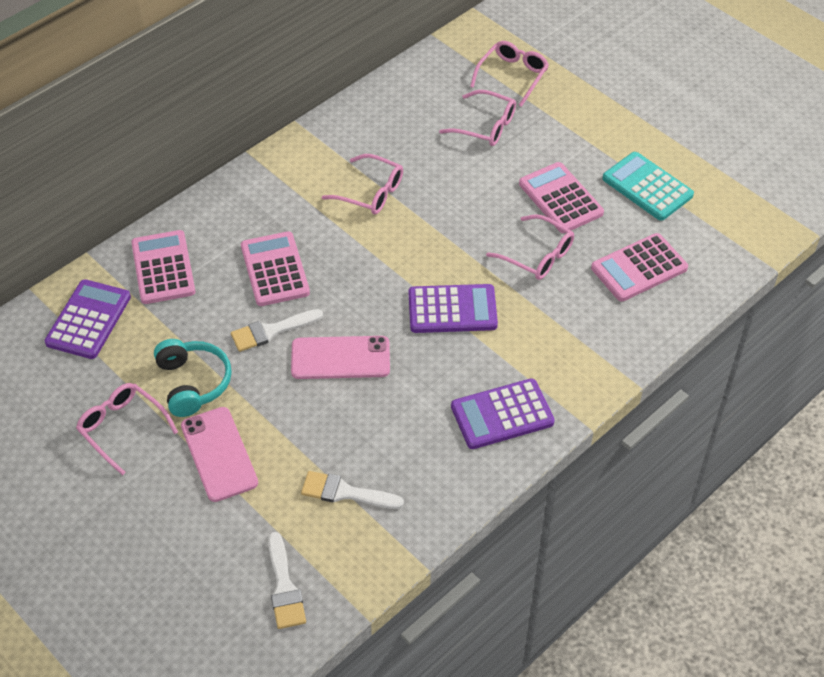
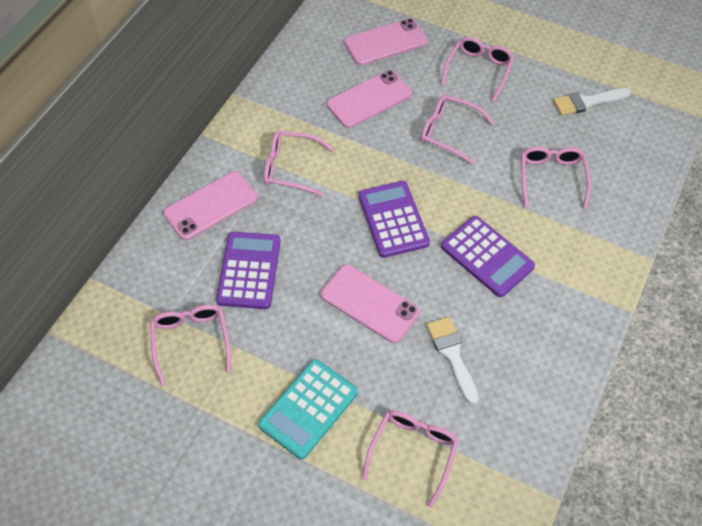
pink calculator: 4 -> 0
pink glasses: 5 -> 6
pink phone: 2 -> 4
turquoise headphones: 1 -> 0
white brush: 3 -> 2

